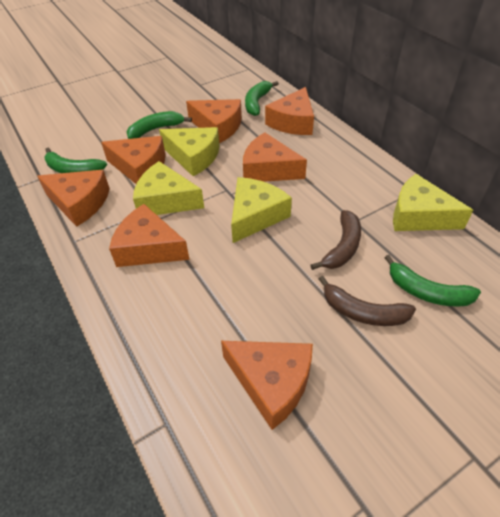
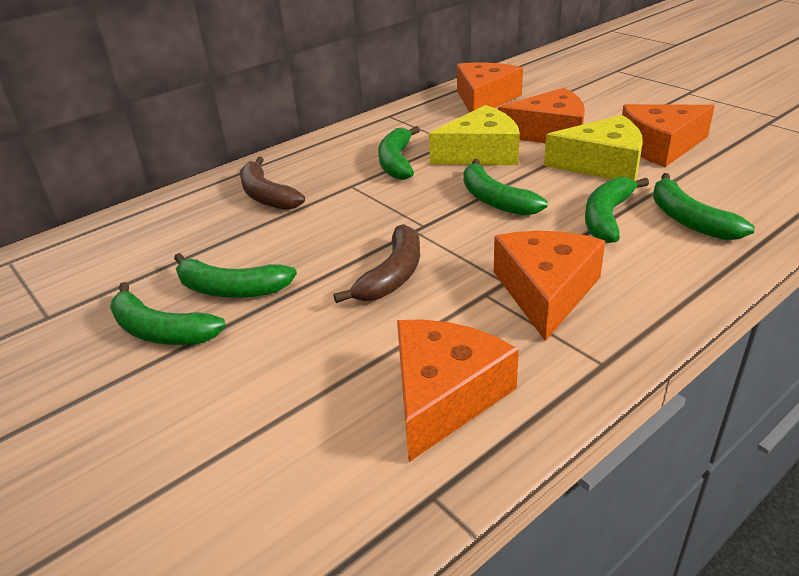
green banana: 4 -> 6
orange cheese: 7 -> 5
yellow cheese: 4 -> 2

